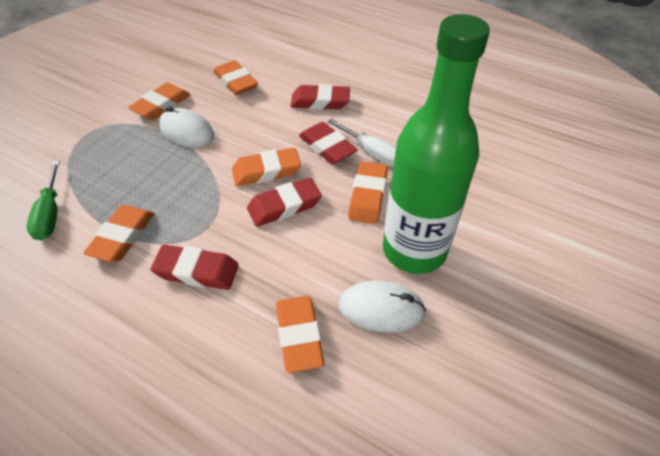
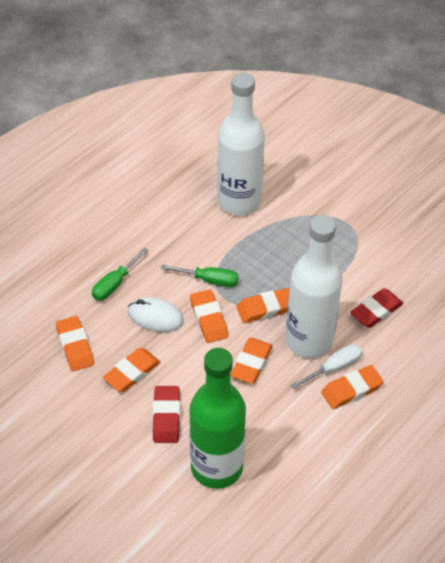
green screwdriver: 1 -> 2
red eraser: 4 -> 2
white bottle: 0 -> 2
white mouse: 2 -> 1

